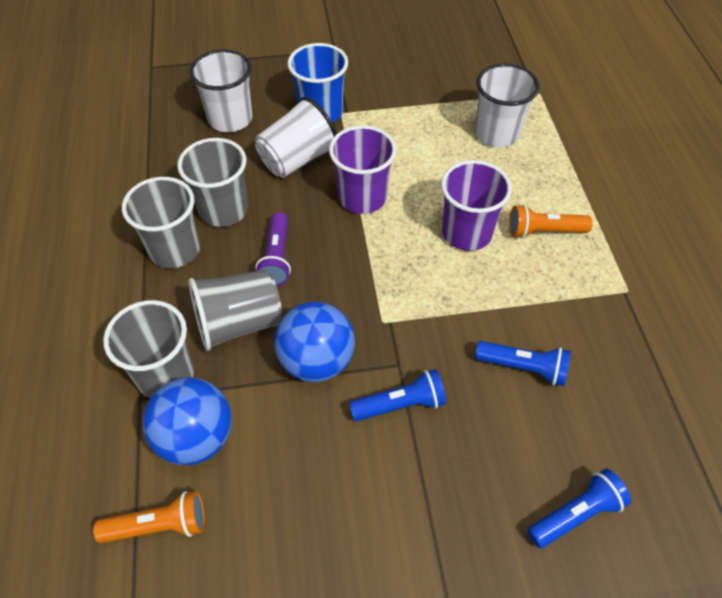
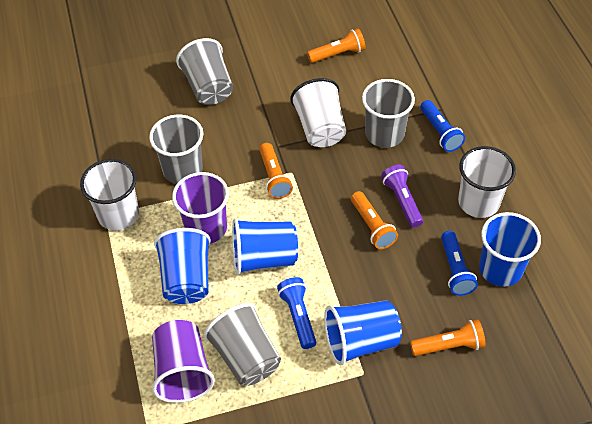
blue ball: 2 -> 0
blue cup: 1 -> 4
orange flashlight: 2 -> 4

